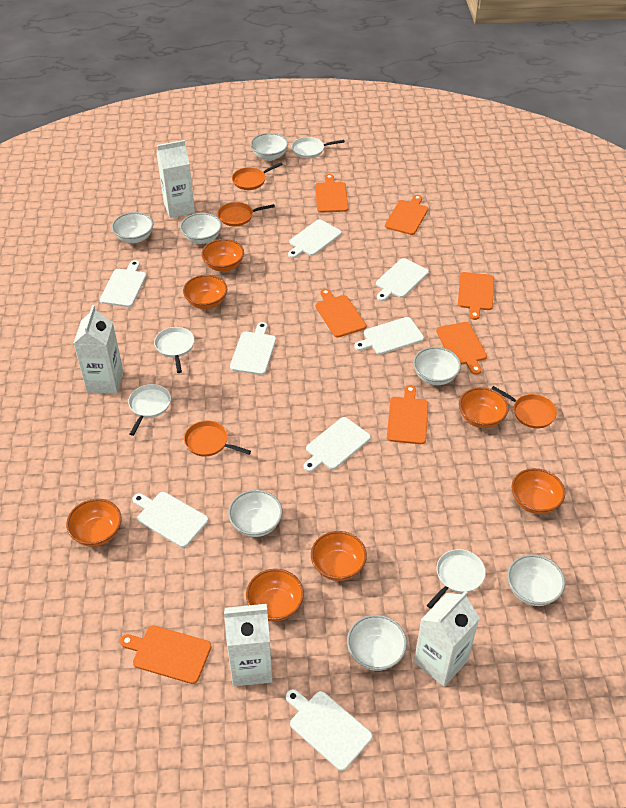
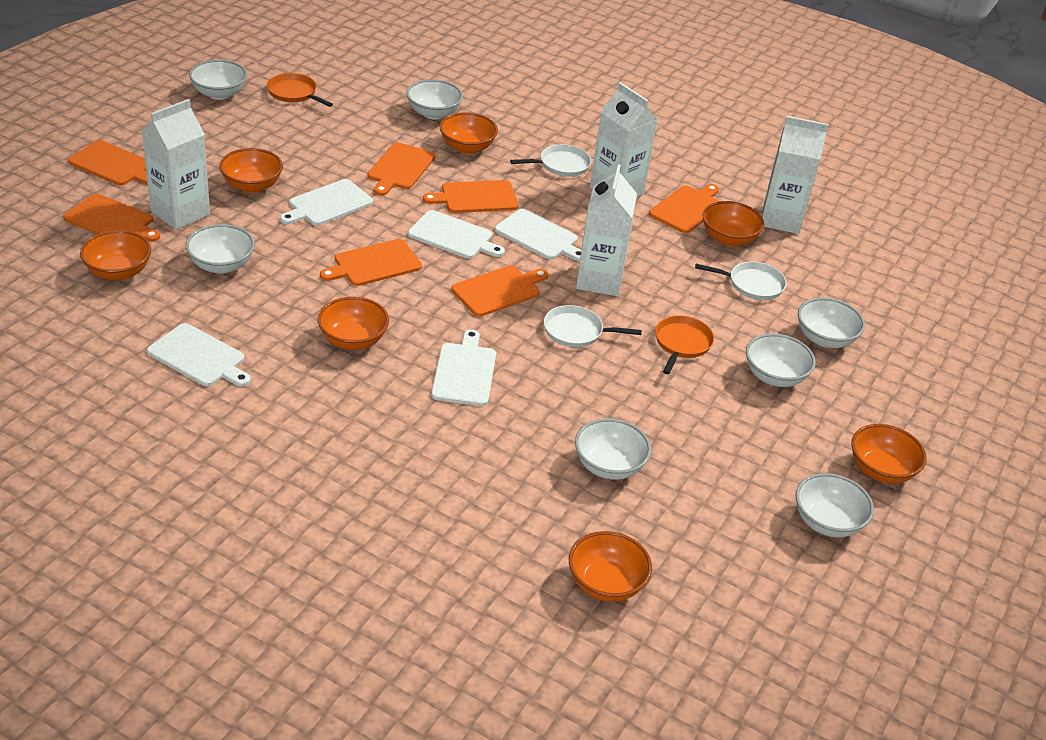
orange pan: 4 -> 2
white cutting board: 8 -> 5
white pan: 4 -> 3

